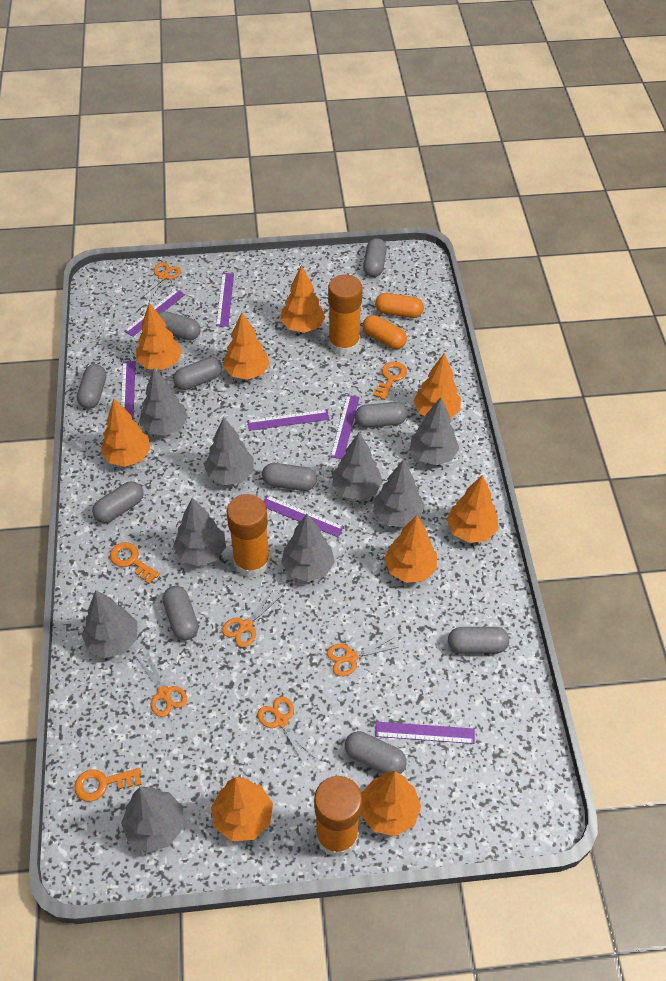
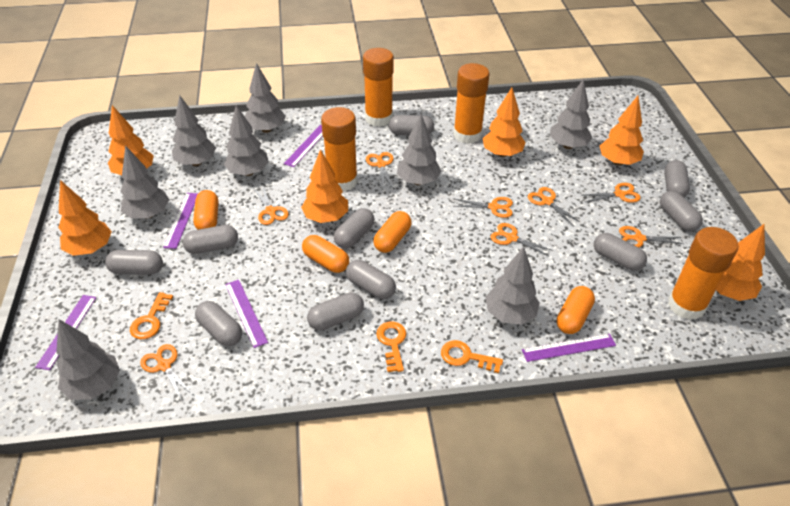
grey tree: 9 -> 8
orange capsule: 2 -> 4
orange glue stick: 3 -> 4
orange scissors: 5 -> 8
orange tree: 9 -> 6
purple ruler: 7 -> 5

